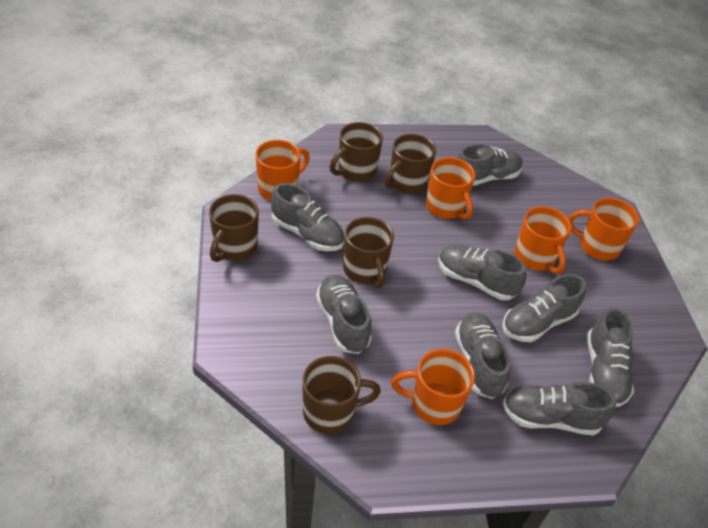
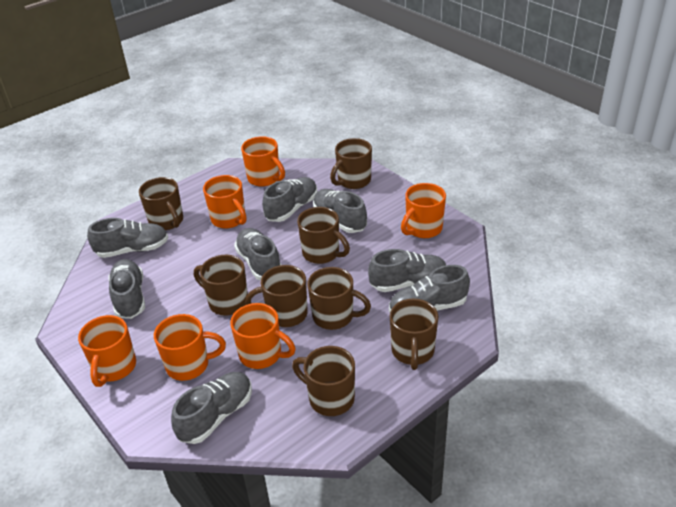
brown mug: 5 -> 8
orange mug: 5 -> 6

